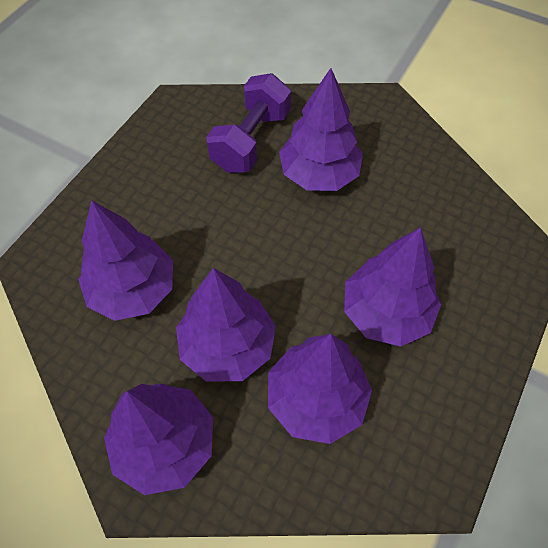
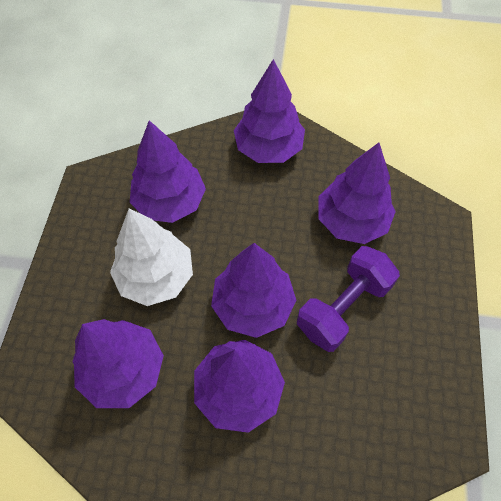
white tree: 0 -> 1

